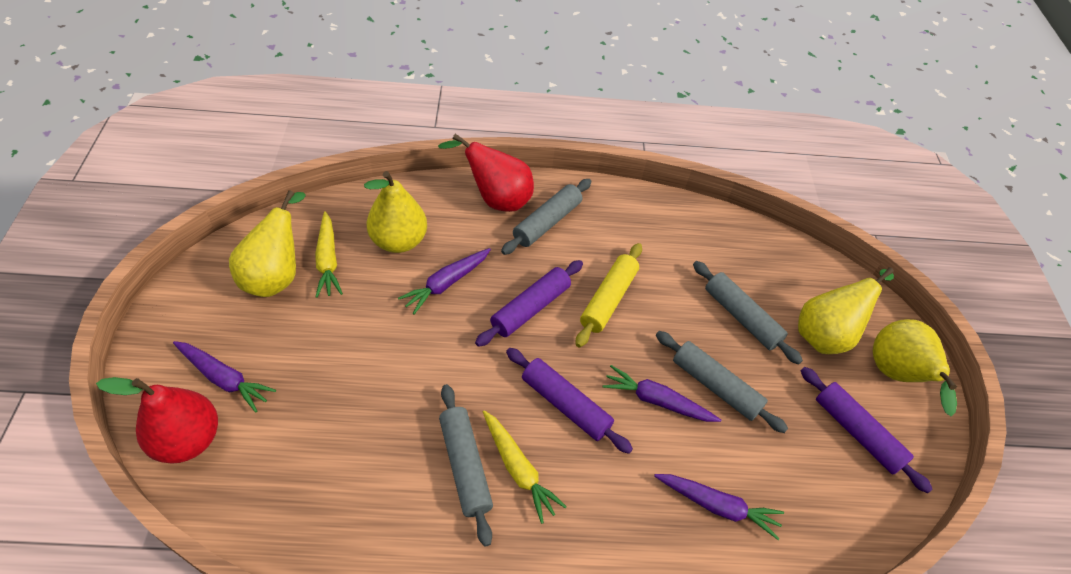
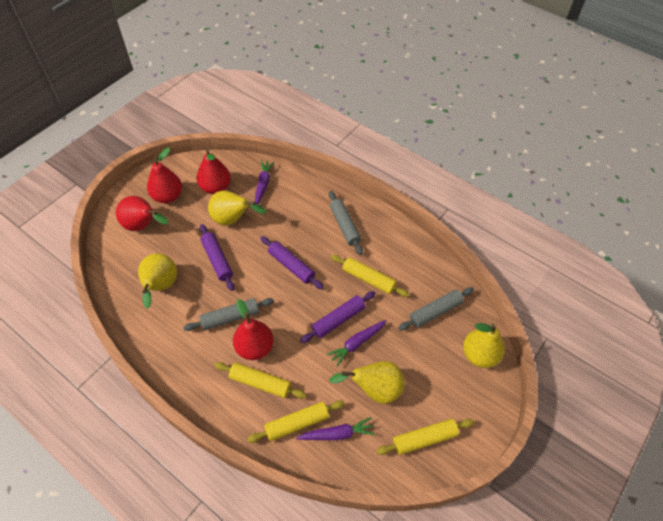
grey rolling pin: 4 -> 3
purple carrot: 4 -> 3
red pear: 2 -> 4
yellow carrot: 2 -> 0
yellow rolling pin: 1 -> 4

